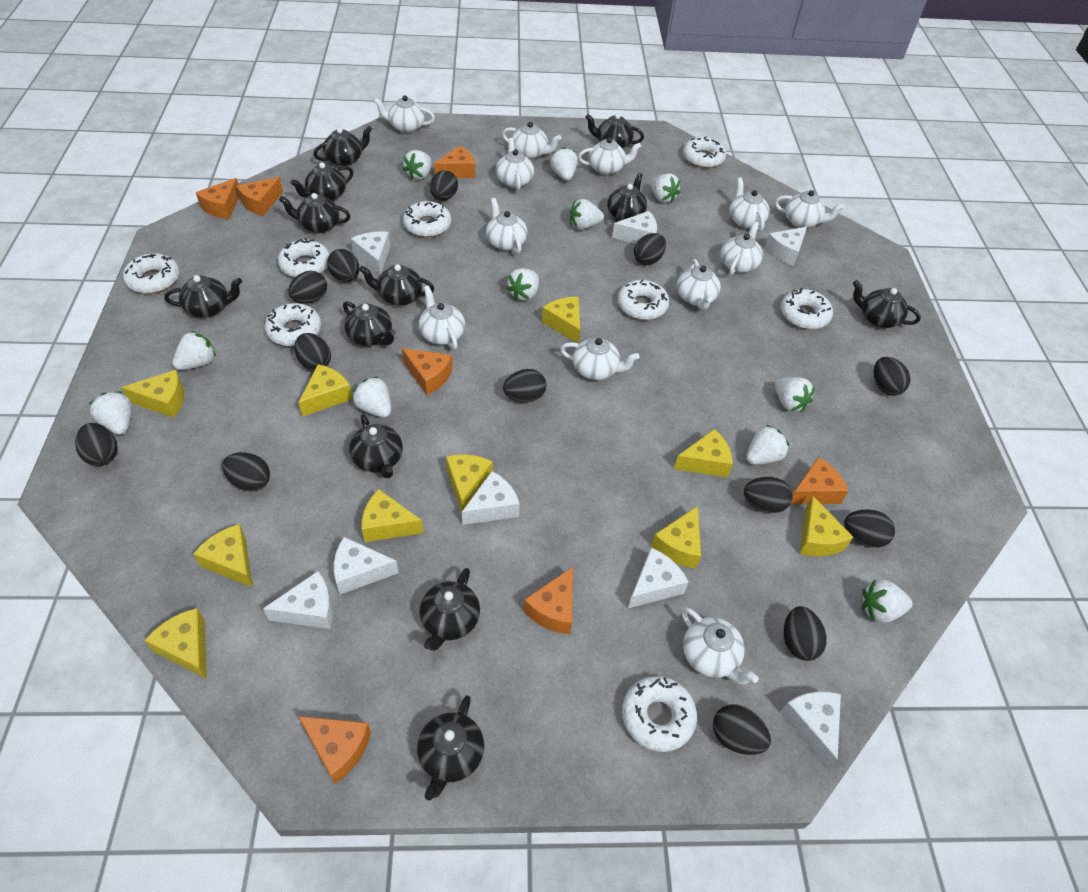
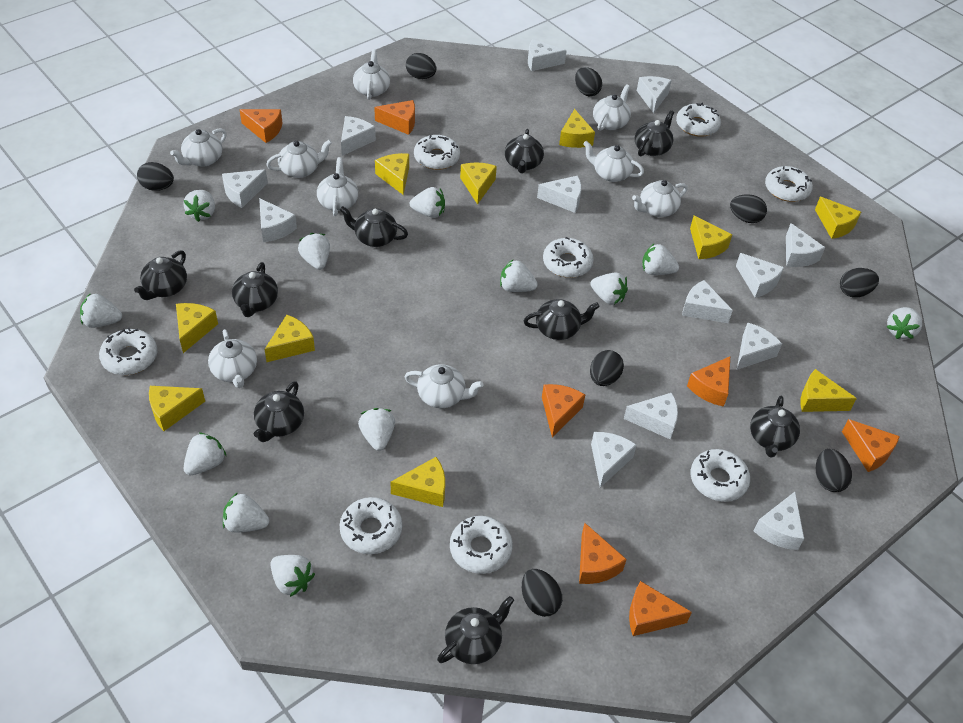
black egg: 13 -> 8
black teapot: 12 -> 9
white cheese: 8 -> 13
white strawberry: 11 -> 12
white teapot: 12 -> 9

